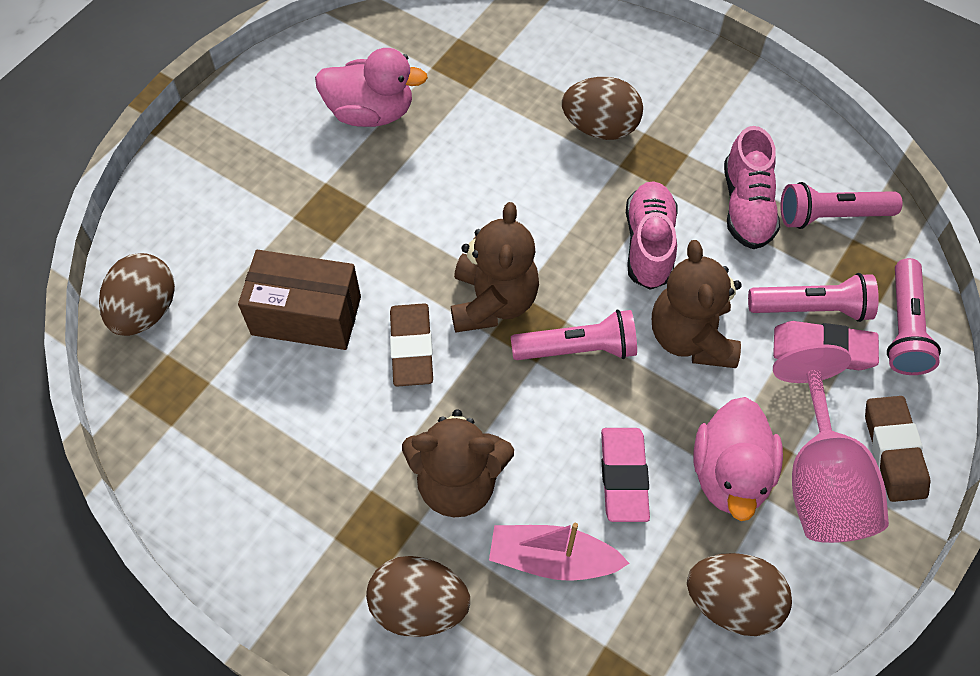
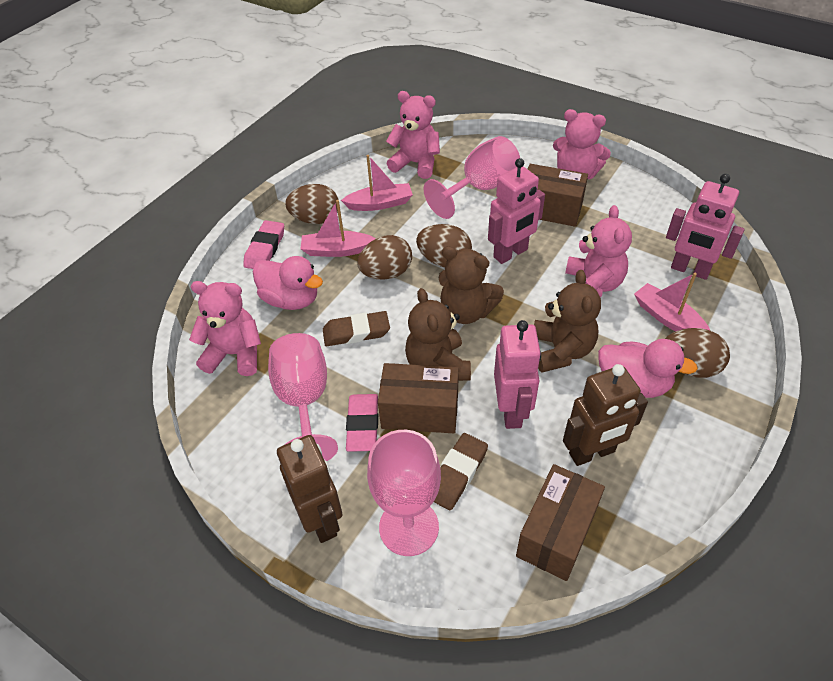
brown box: 1 -> 3
brown robot: 0 -> 2
pink boat: 1 -> 3
pink flashlight: 4 -> 0
pink goblet: 1 -> 3
pink robot: 0 -> 3
pink shoe: 2 -> 0
pink teddy bear: 0 -> 4

